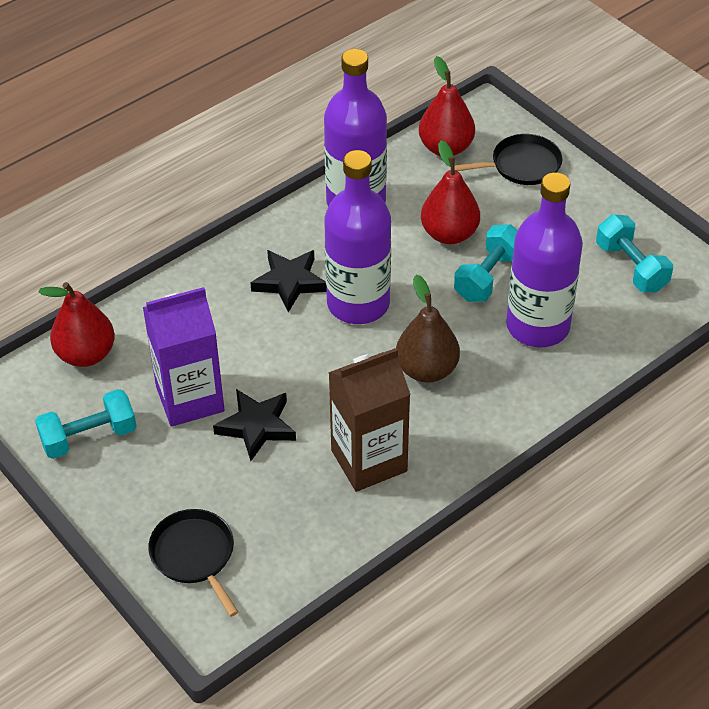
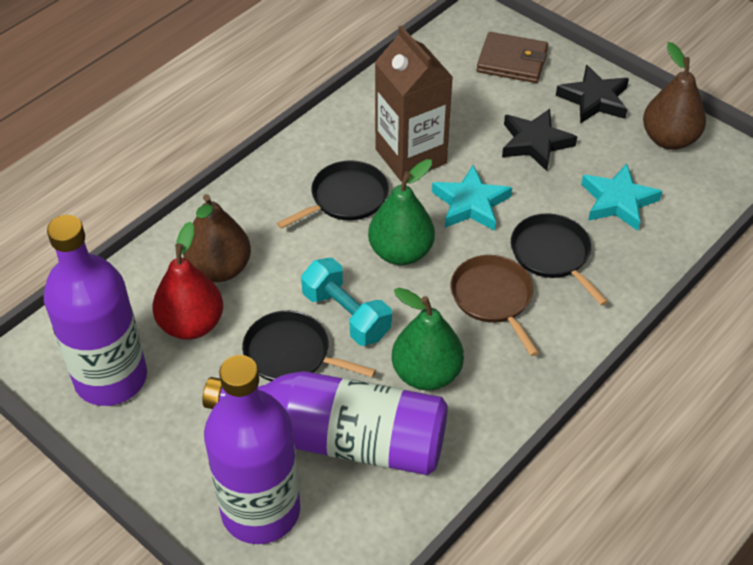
black pan: 2 -> 3
brown pan: 0 -> 1
brown pear: 1 -> 2
brown wallet: 0 -> 1
green pear: 0 -> 2
purple carton: 1 -> 0
red pear: 3 -> 1
turquoise dumbbell: 3 -> 1
turquoise star: 0 -> 2

